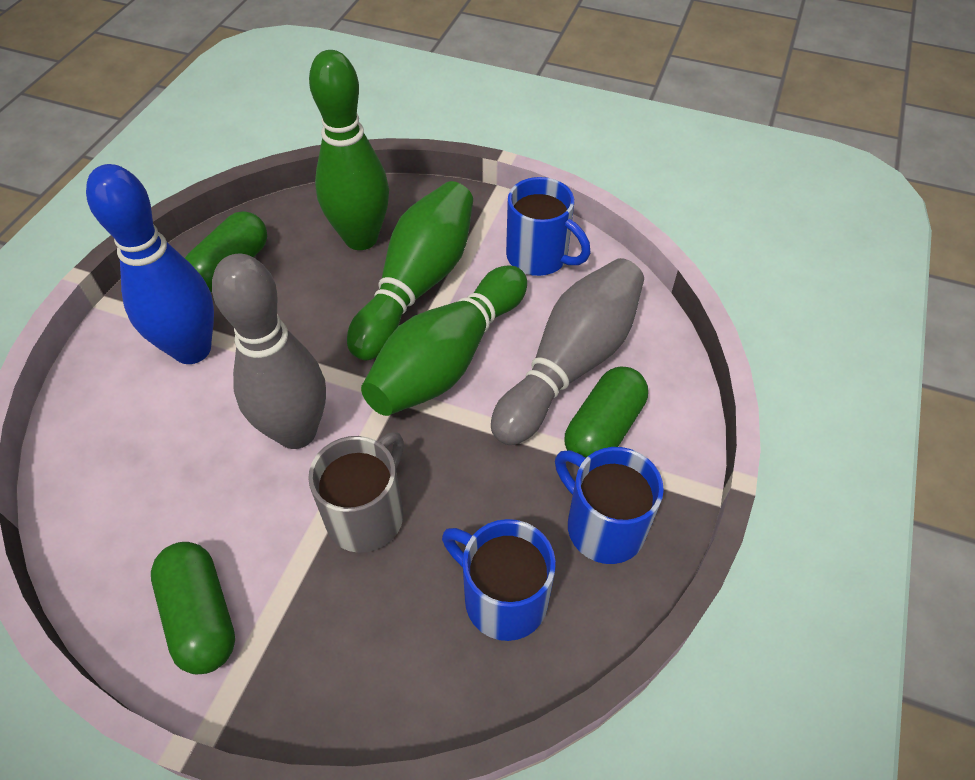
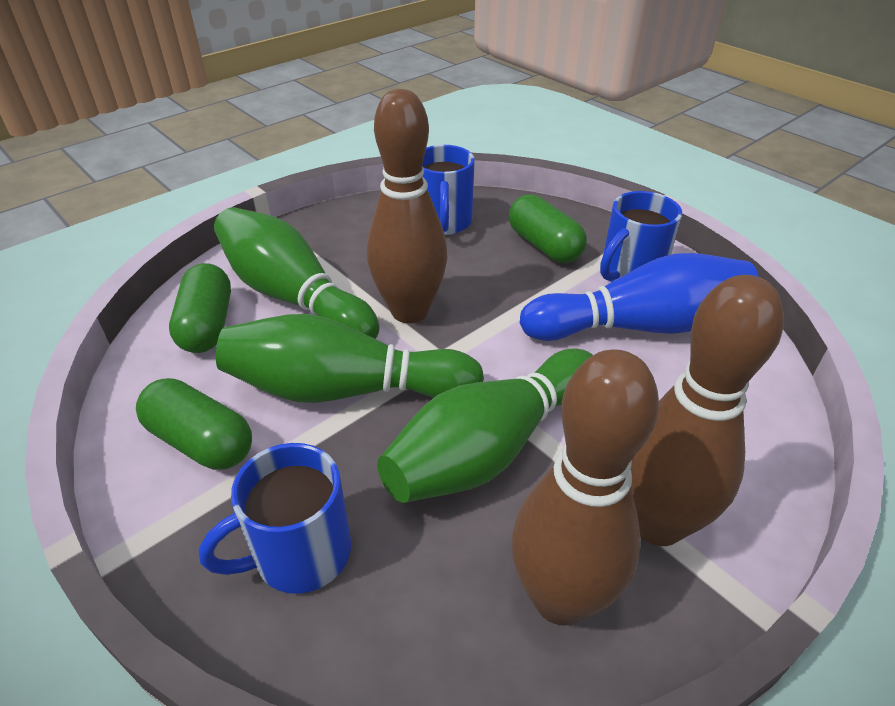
brown bowling pin: 0 -> 3
grey bowling pin: 2 -> 0
grey mug: 1 -> 0

